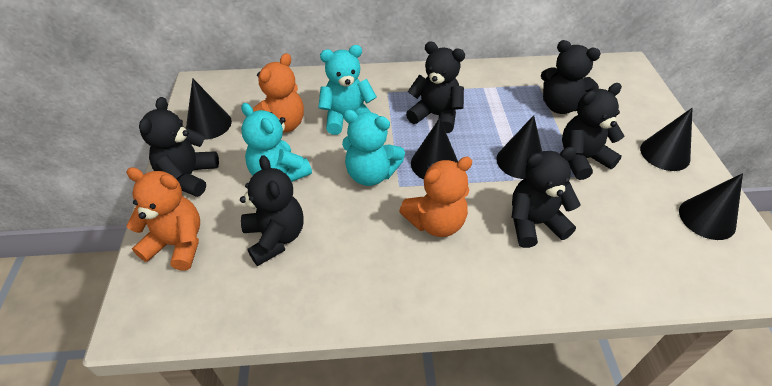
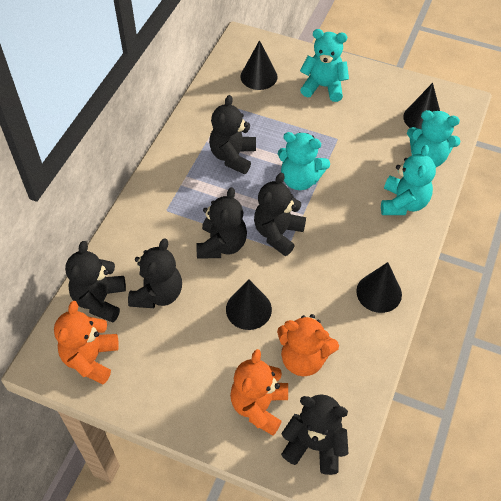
black cone: 5 -> 4
turquoise teddy bear: 3 -> 4

